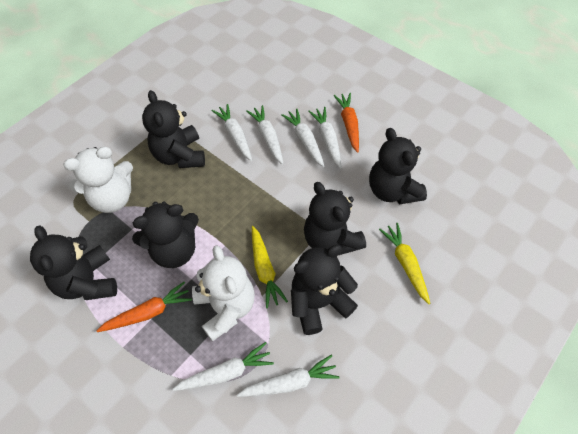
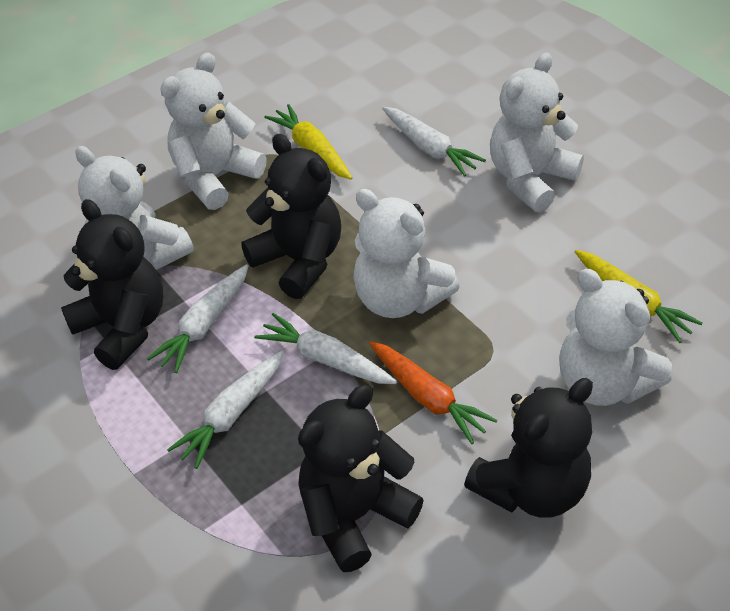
black teddy bear: 6 -> 4
orange carrot: 2 -> 1
white carrot: 6 -> 4
white teddy bear: 2 -> 5

